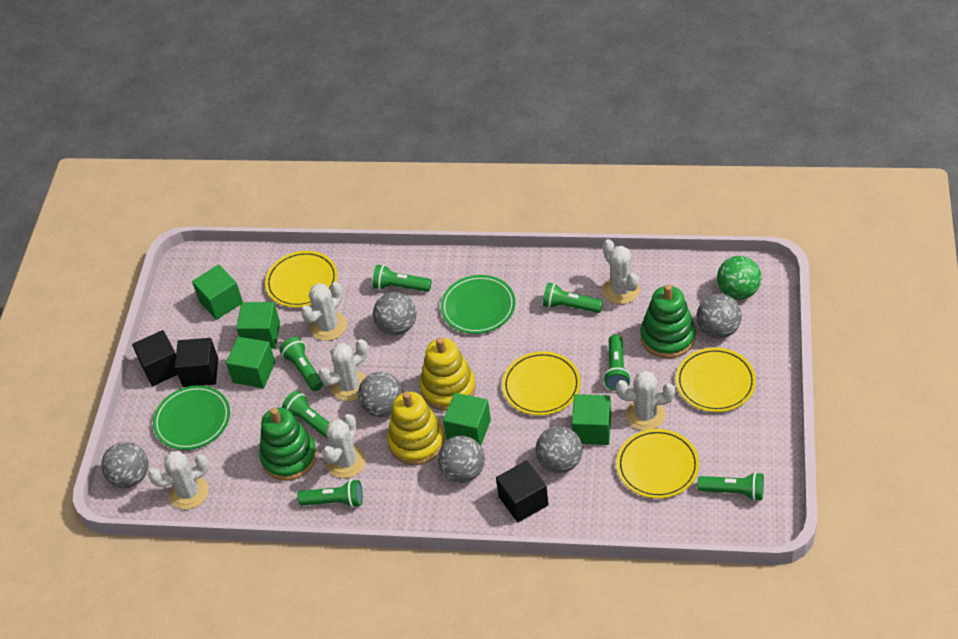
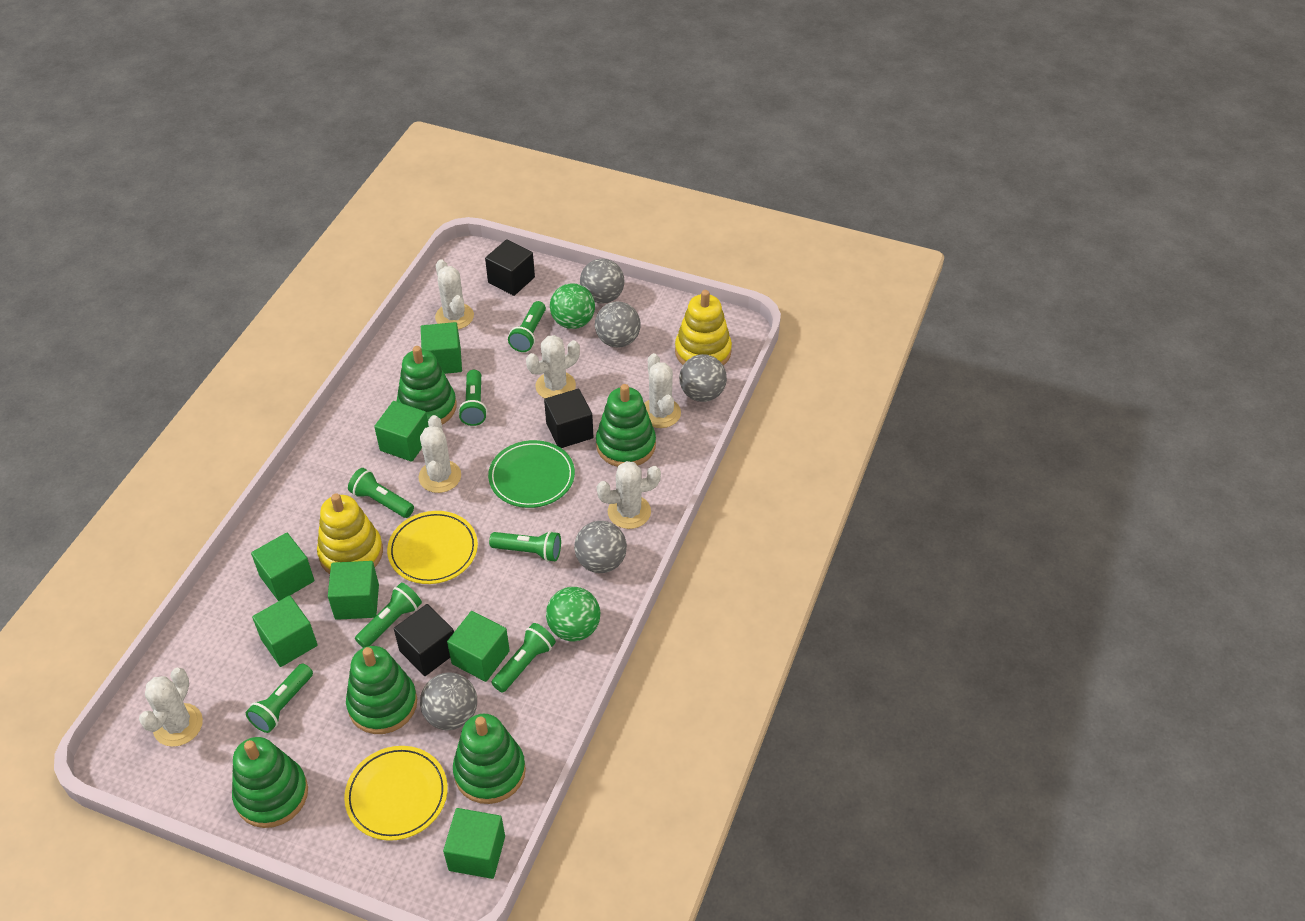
green ball: 1 -> 2
green cube: 5 -> 7
green plate: 2 -> 1
green stacking toy: 2 -> 5
grey ball: 6 -> 5
yellow plate: 4 -> 2

